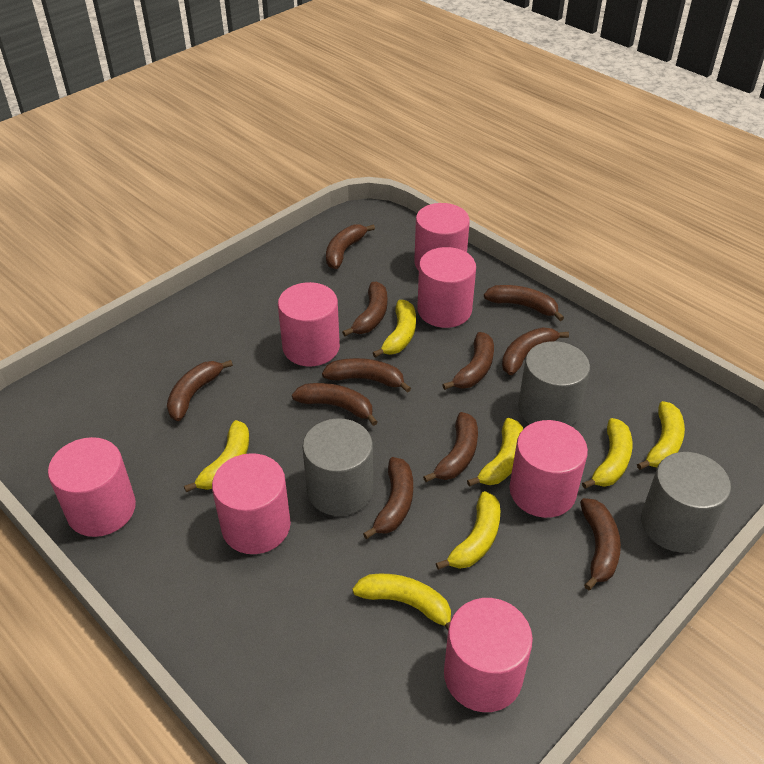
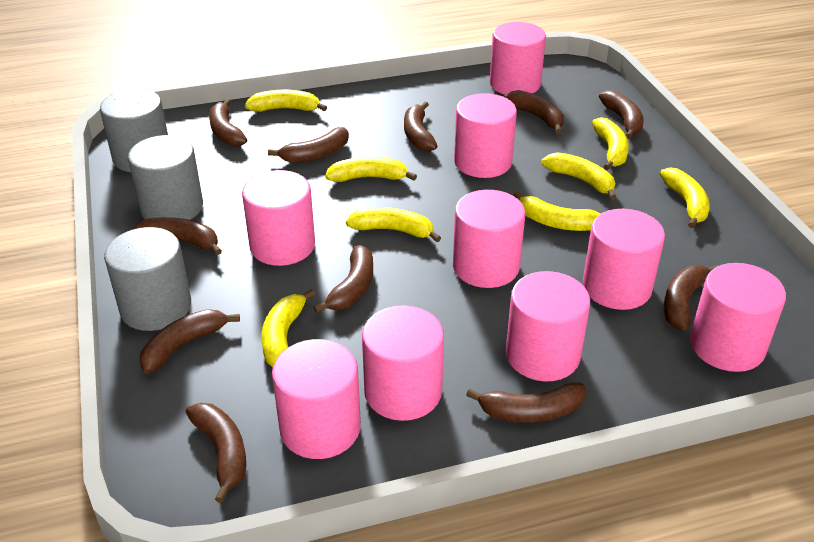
pink cylinder: 7 -> 9
yellow banana: 7 -> 8

